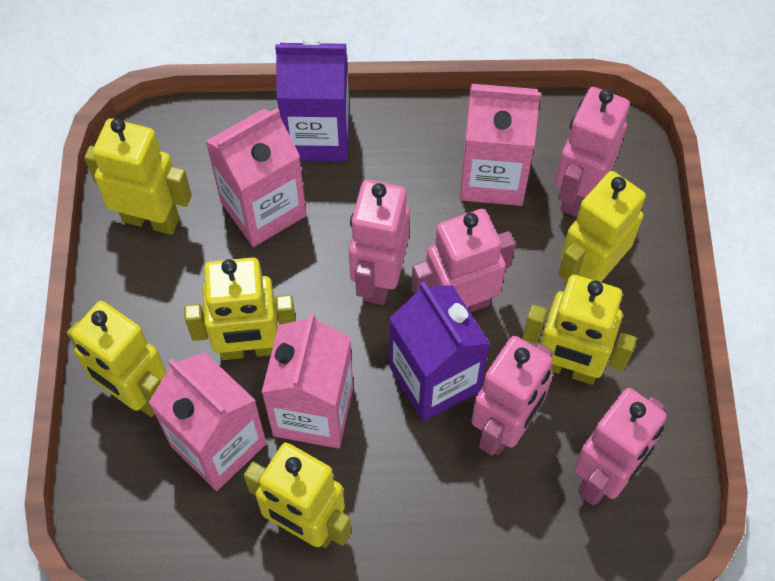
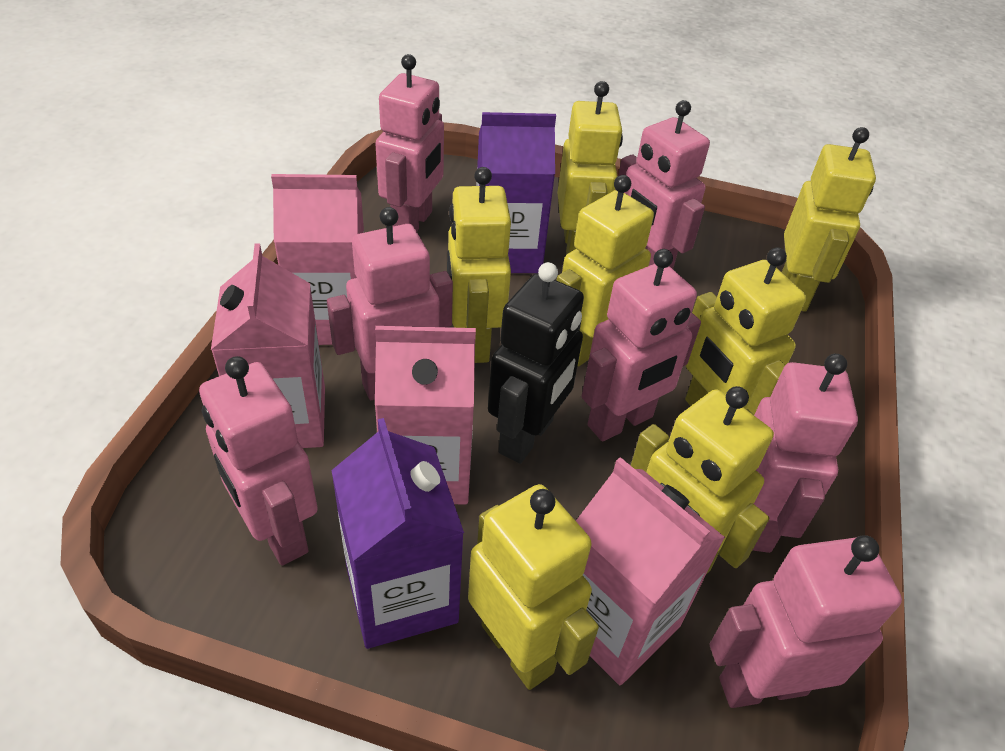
black robot: 0 -> 1
pink robot: 5 -> 7
yellow robot: 6 -> 7

